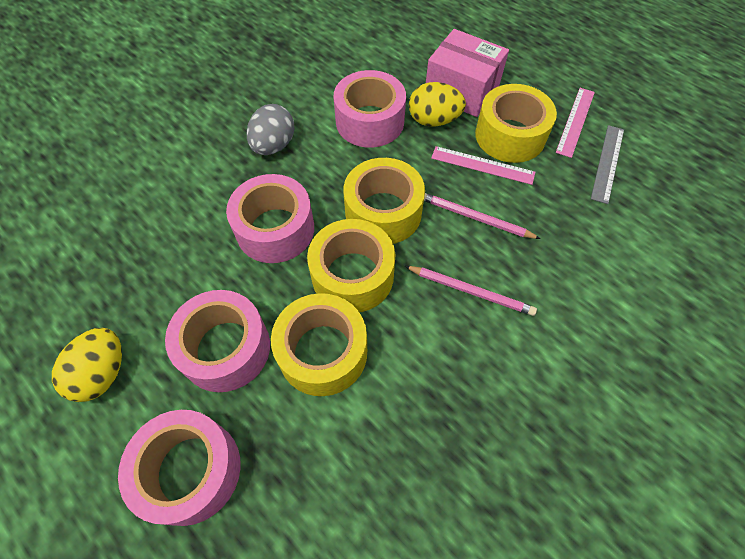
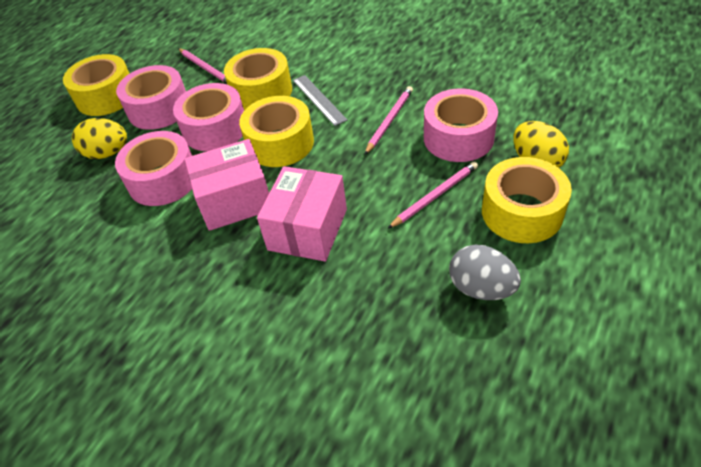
pink box: 1 -> 2
pink pencil: 2 -> 3
pink ruler: 2 -> 0

